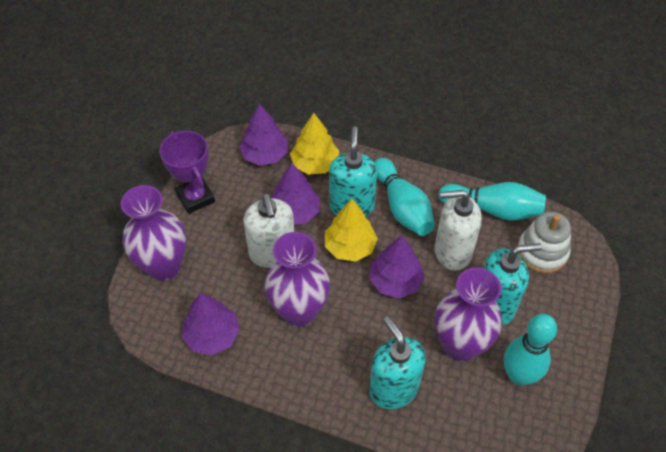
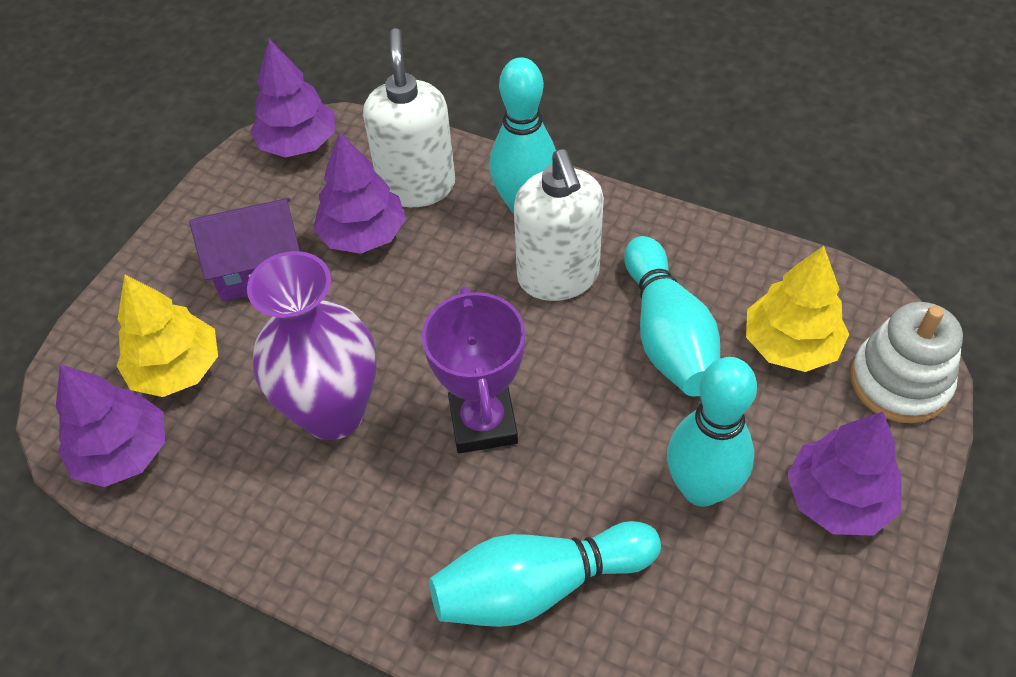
purple house: 0 -> 1
purple vase: 3 -> 1
turquoise bowling pin: 3 -> 4
turquoise soap dispenser: 3 -> 0

